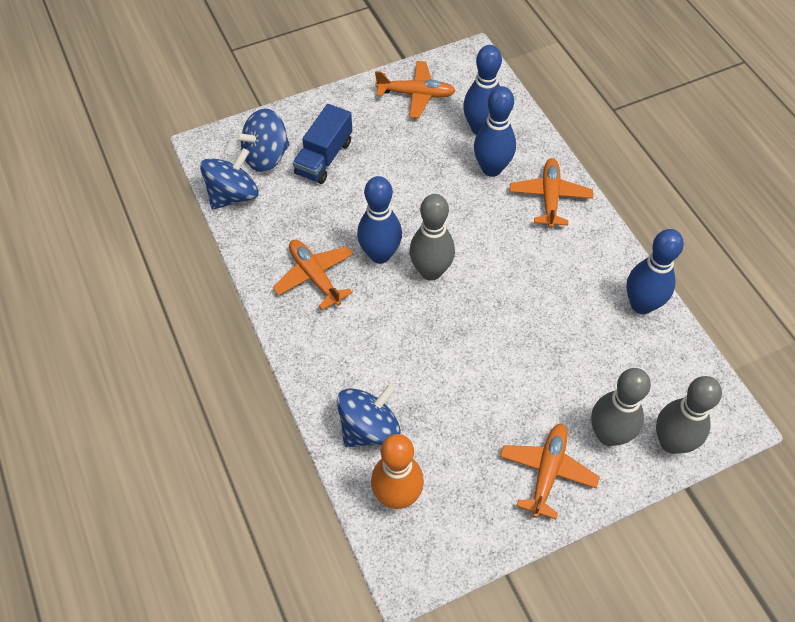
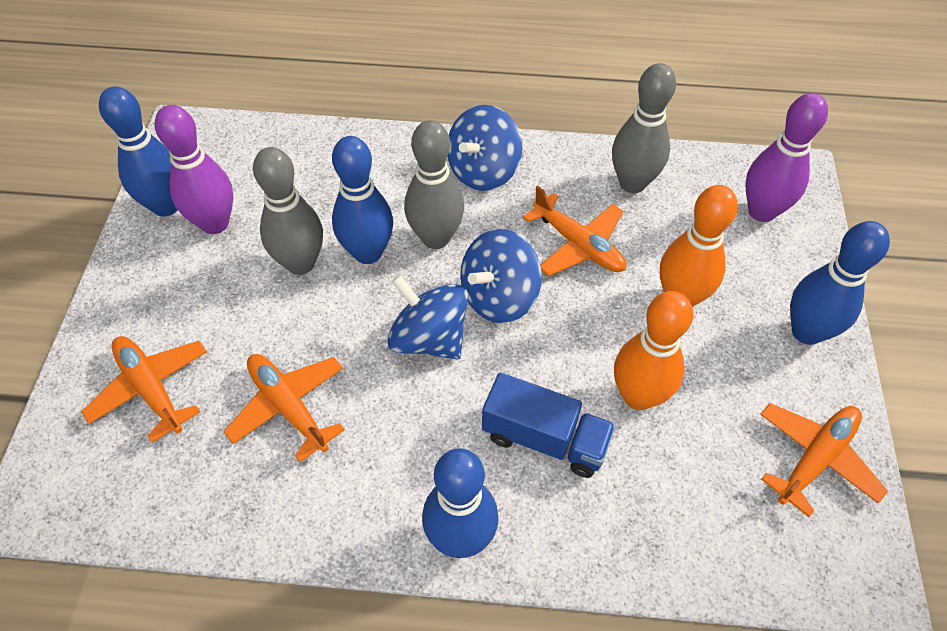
orange bowling pin: 1 -> 2
purple bowling pin: 0 -> 2

